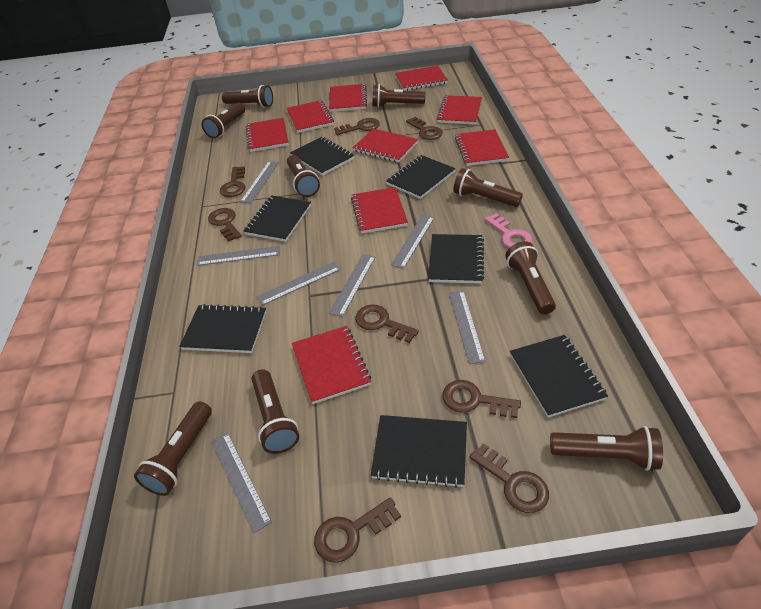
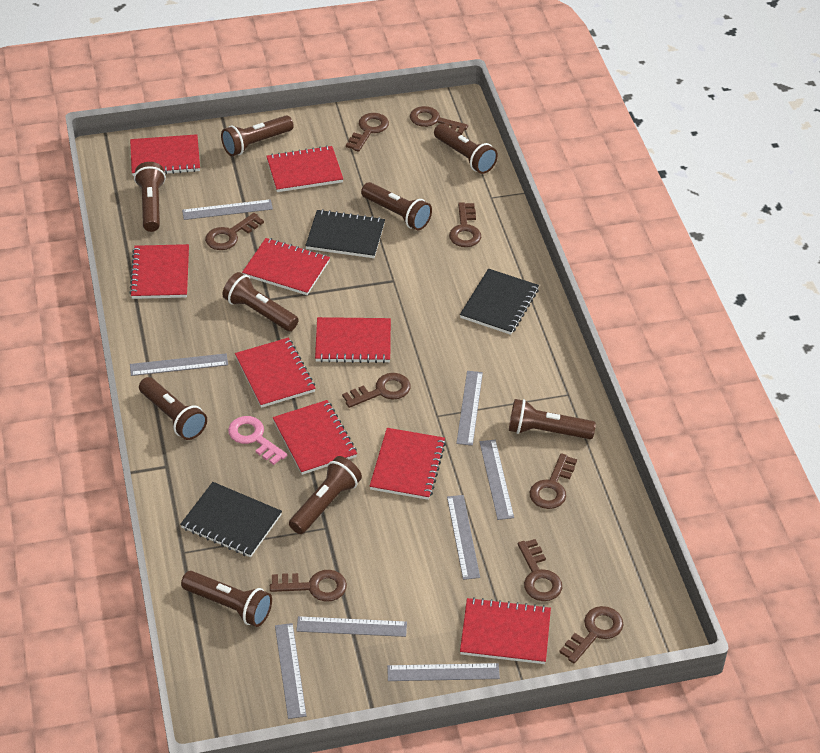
black notebook: 7 -> 3
brown key: 8 -> 9
grey ruler: 7 -> 8

